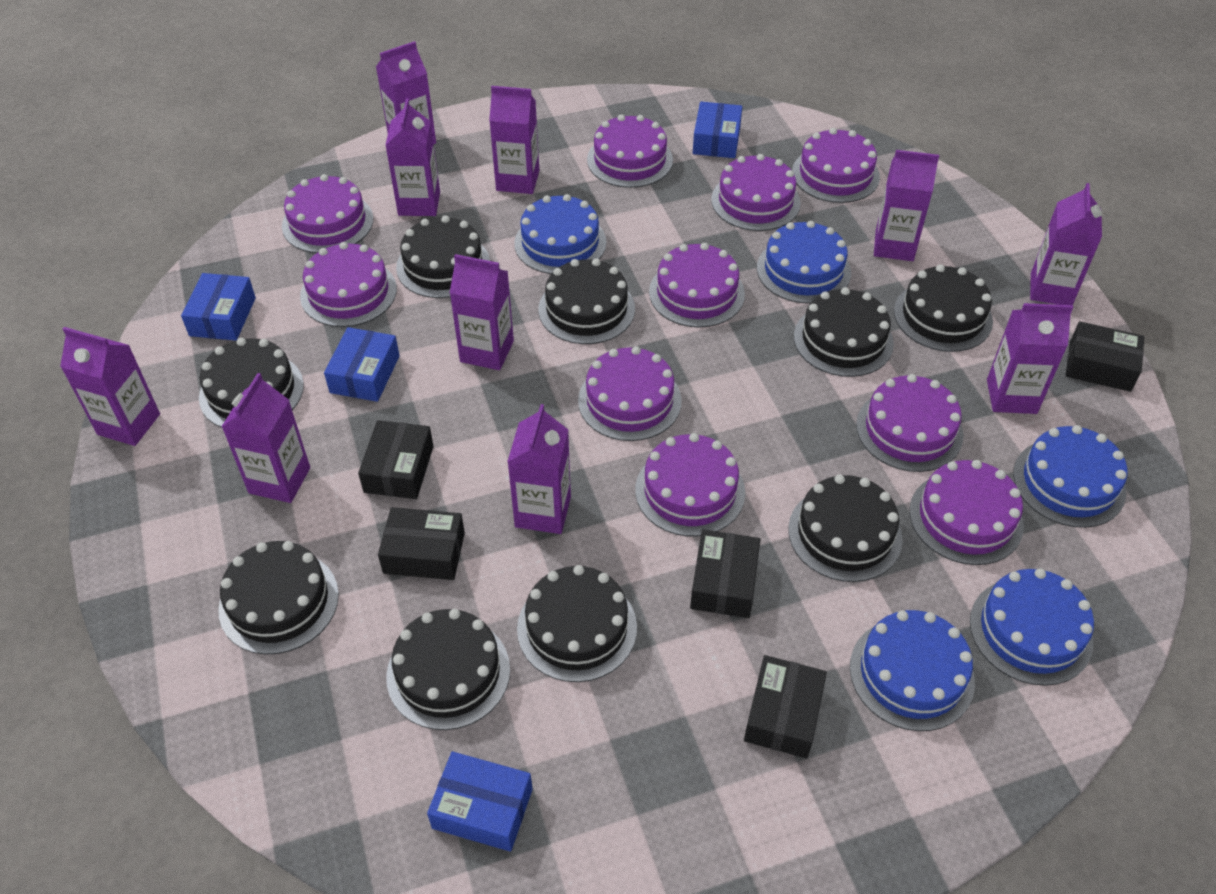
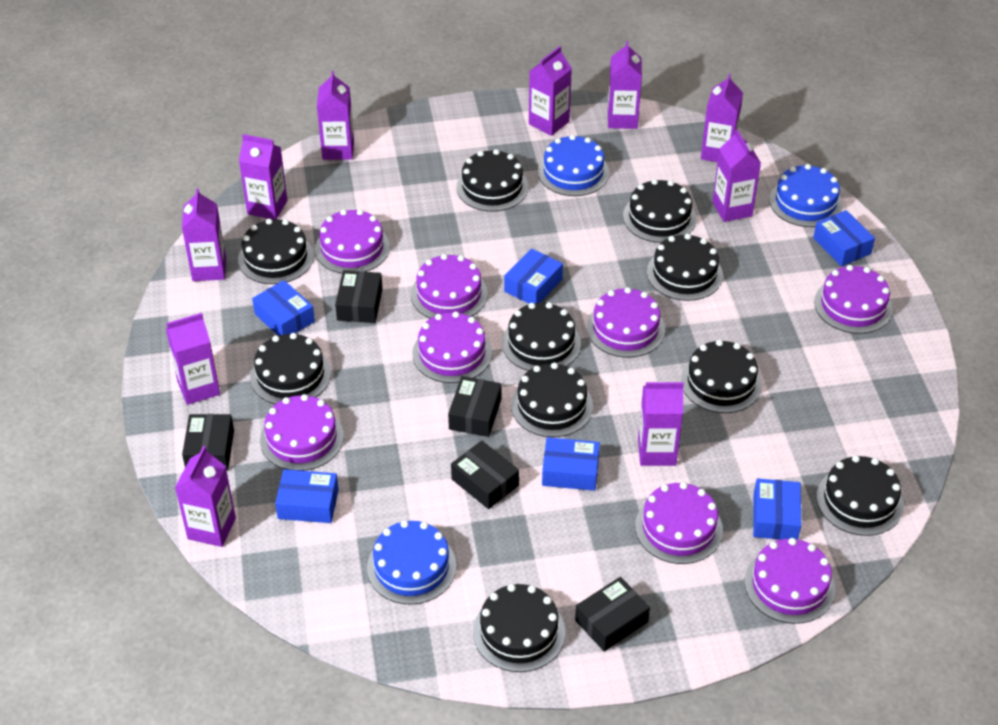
black cake: 9 -> 10
blue box: 4 -> 6
blue cake: 5 -> 3
purple cake: 10 -> 8

